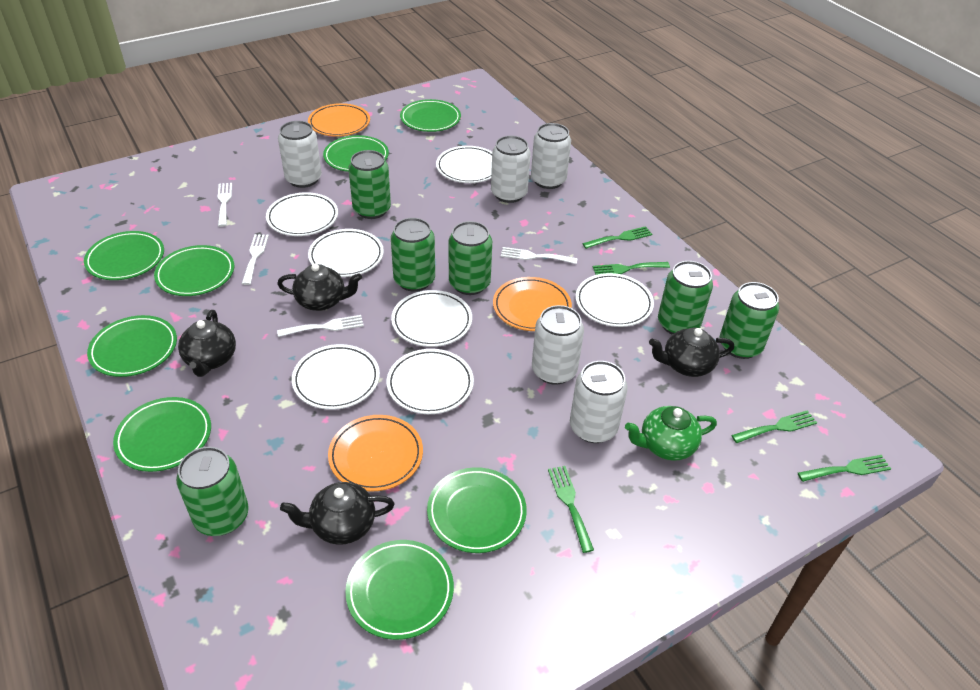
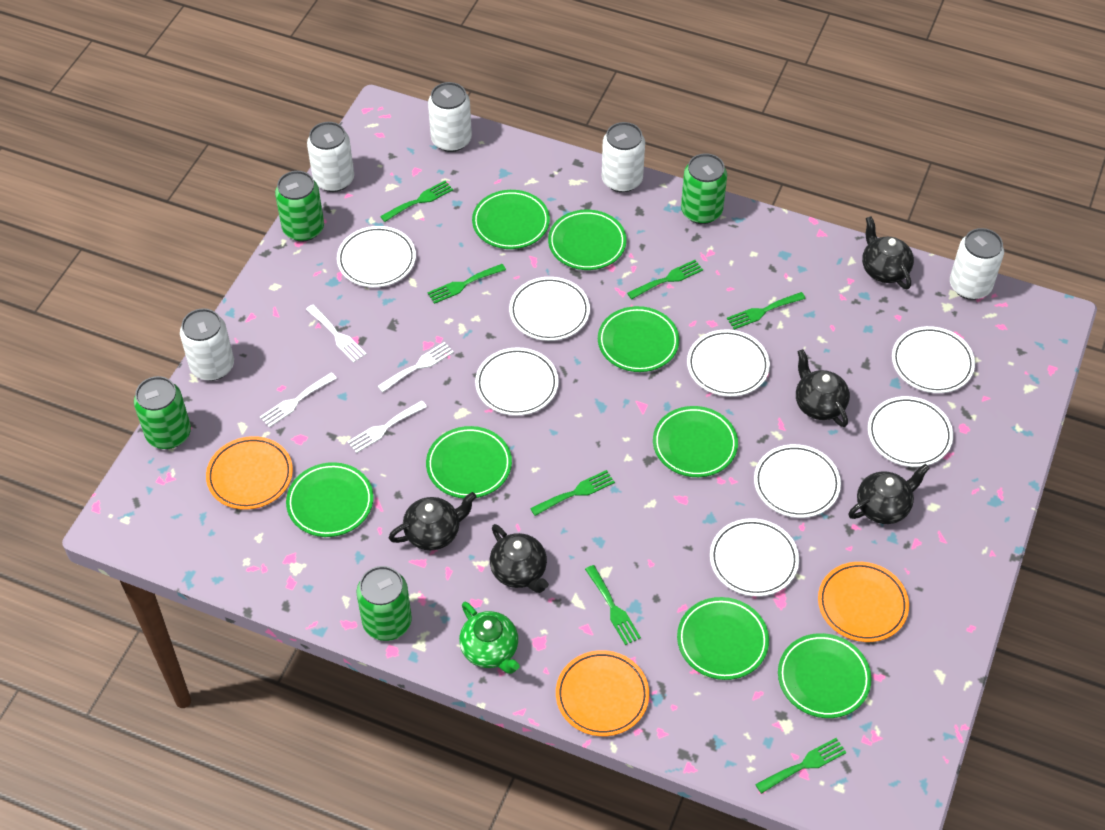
black teapot: 4 -> 5
green can: 6 -> 4
green fork: 5 -> 7
white plate: 7 -> 8

